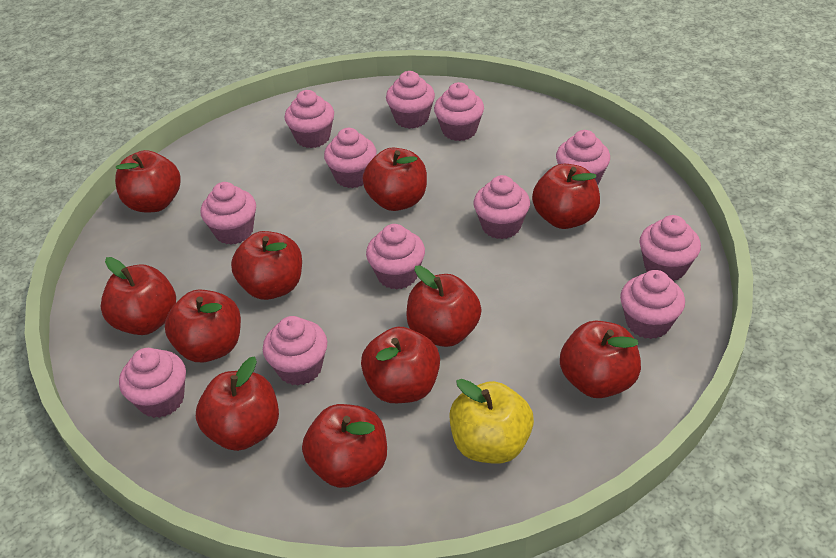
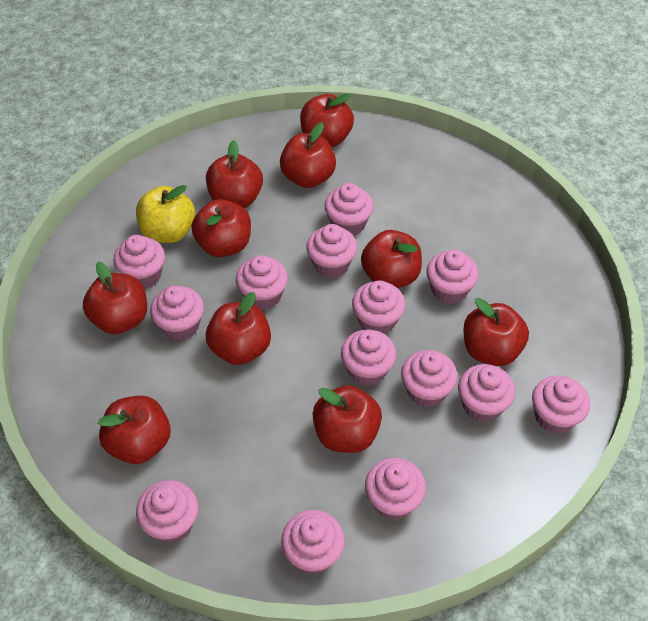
pink cupcake: 12 -> 14
red apple: 11 -> 10

